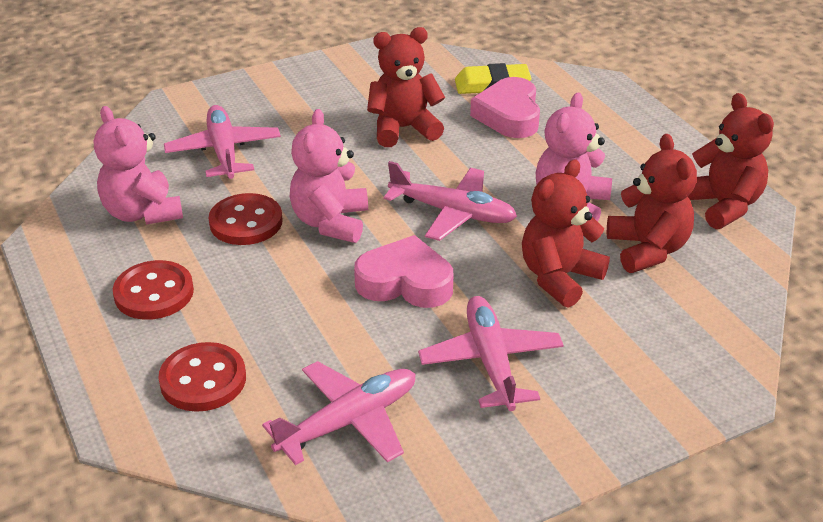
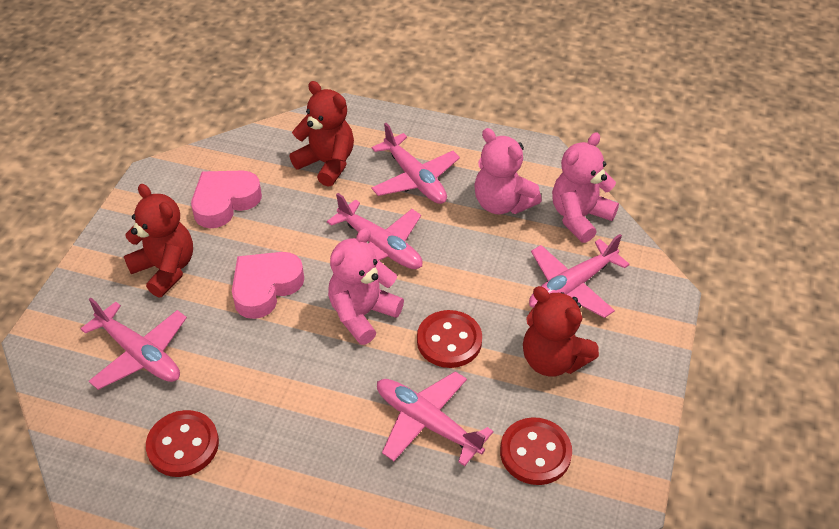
pink plane: 4 -> 5
red teddy bear: 4 -> 3
yellow eraser: 1 -> 0

